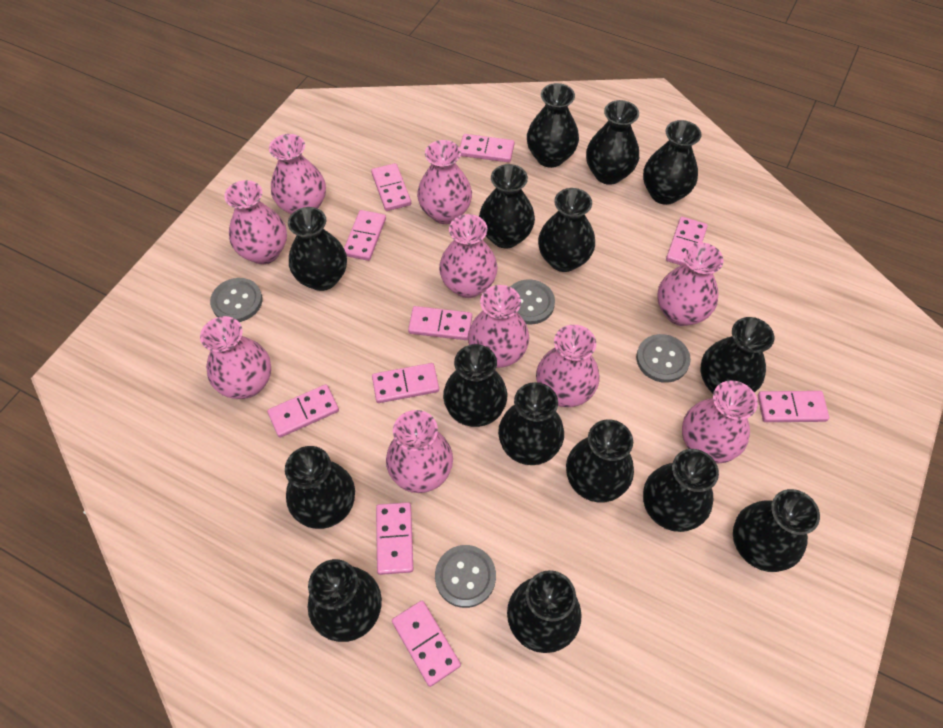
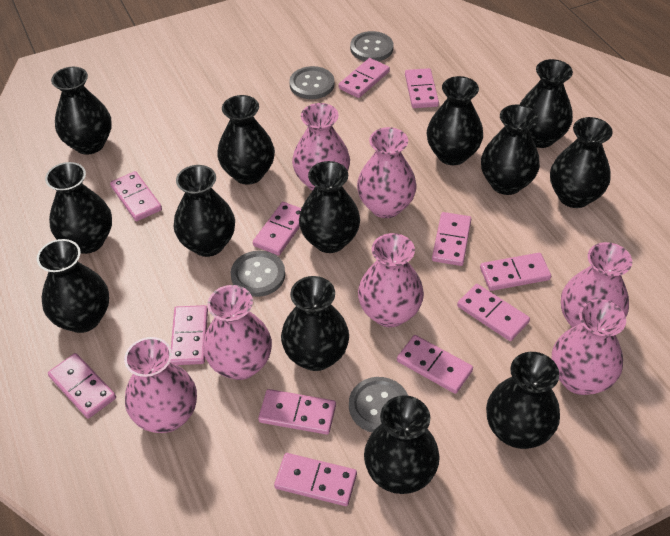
black vase: 15 -> 13
pink domino: 10 -> 12
pink vase: 10 -> 7

